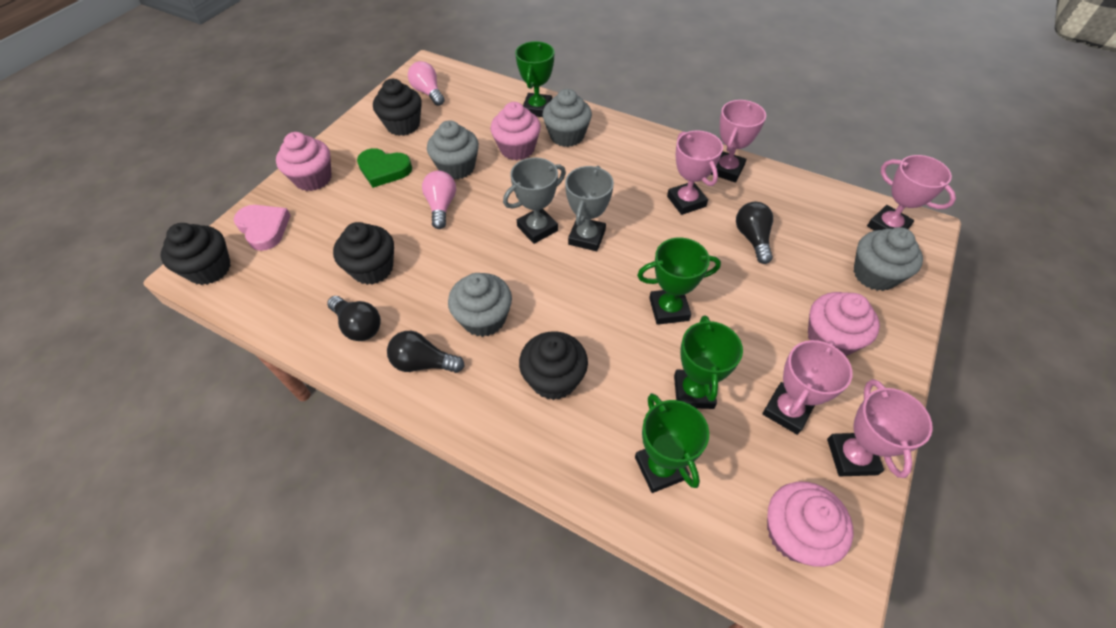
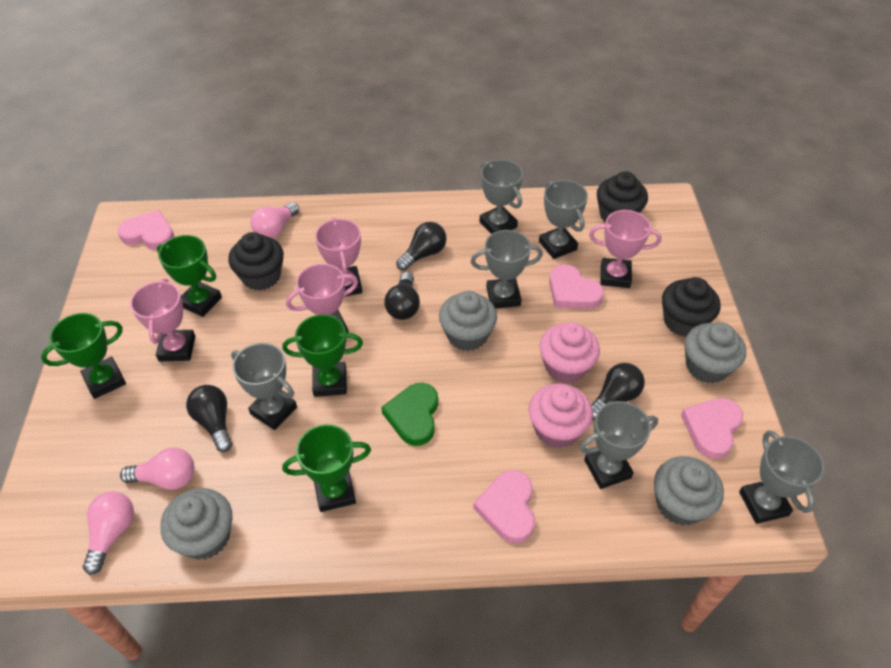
black cupcake: 4 -> 3
black light bulb: 3 -> 4
grey trophy: 2 -> 6
pink cupcake: 4 -> 2
pink heart: 1 -> 4
pink light bulb: 2 -> 3
pink trophy: 5 -> 4

